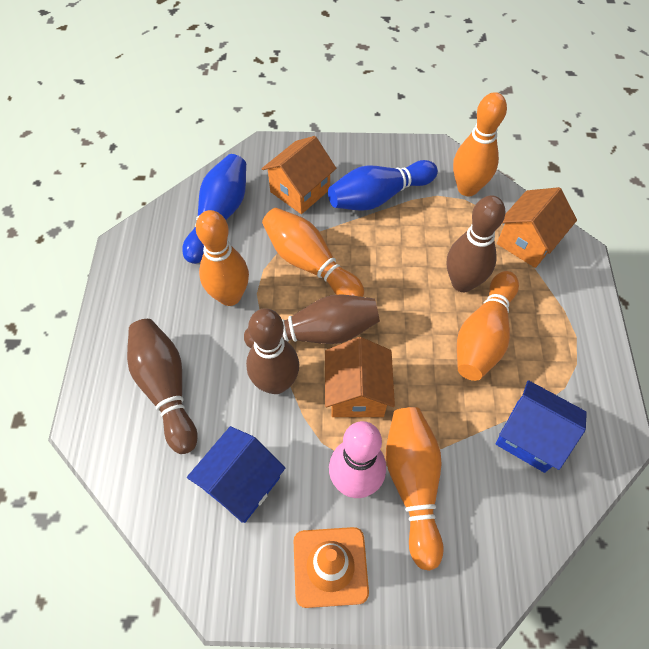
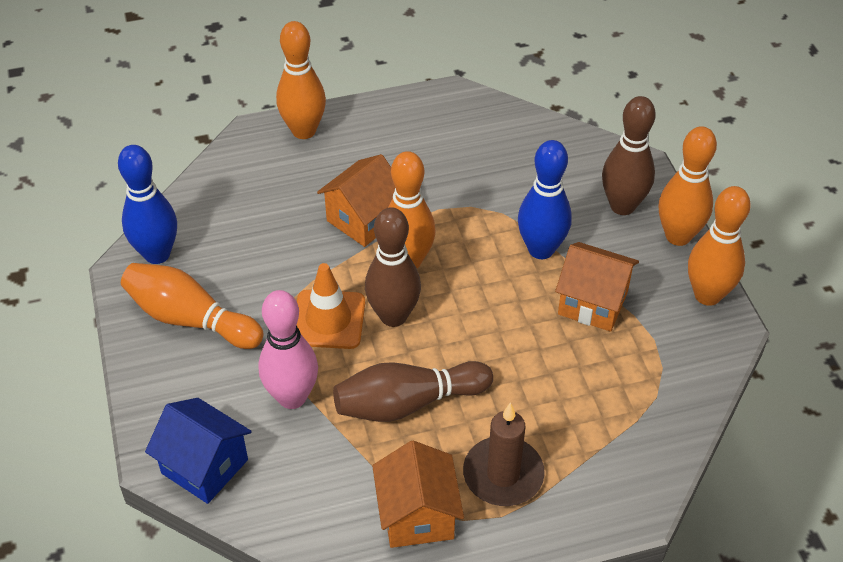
blue house: 2 -> 1
brown bowling pin: 4 -> 3
brown candle: 0 -> 1

